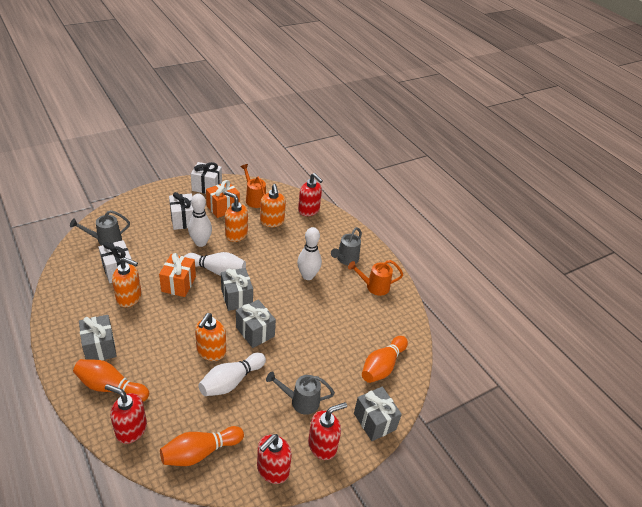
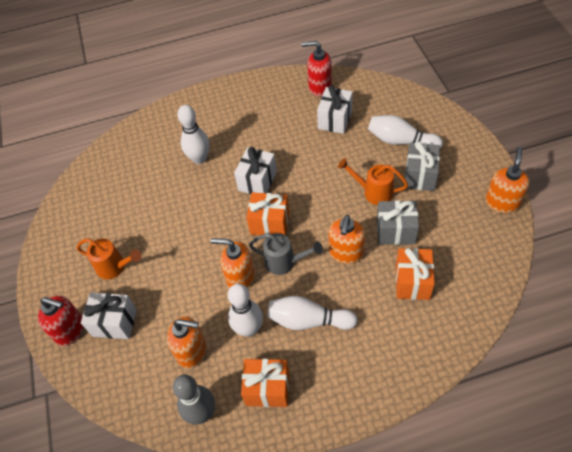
grey bowling pin: 0 -> 1
grey gift: 4 -> 2
grey watering can: 3 -> 1
orange bowling pin: 3 -> 0
orange gift: 2 -> 3
red soap dispenser: 4 -> 2

